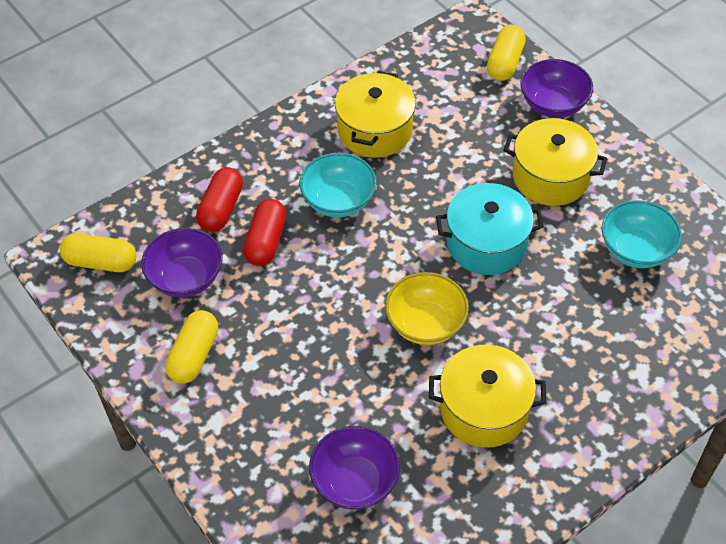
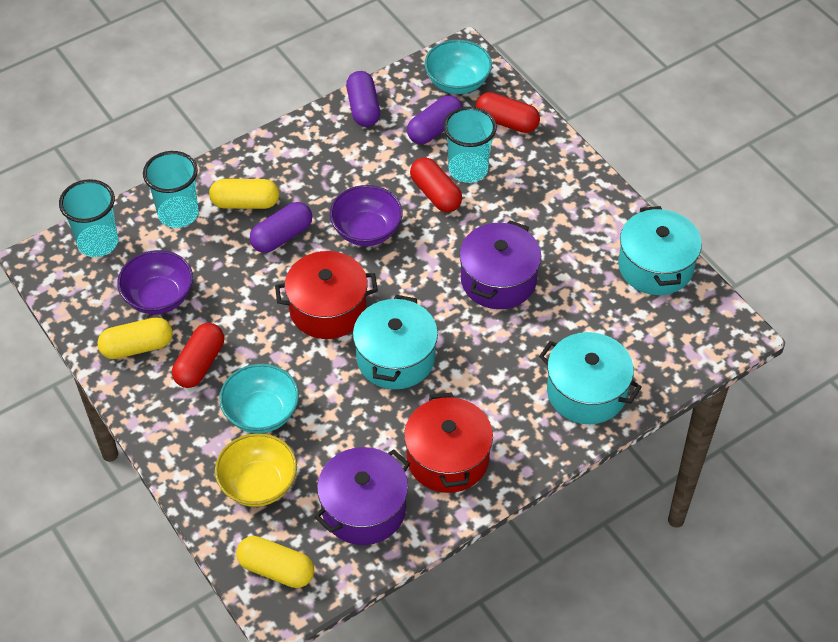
purple bowl: 3 -> 2
purple capsule: 0 -> 3
purple pot: 0 -> 2
red capsule: 2 -> 3
red pot: 0 -> 2
turquoise cup: 0 -> 3
turquoise pot: 1 -> 3
yellow pot: 3 -> 0

